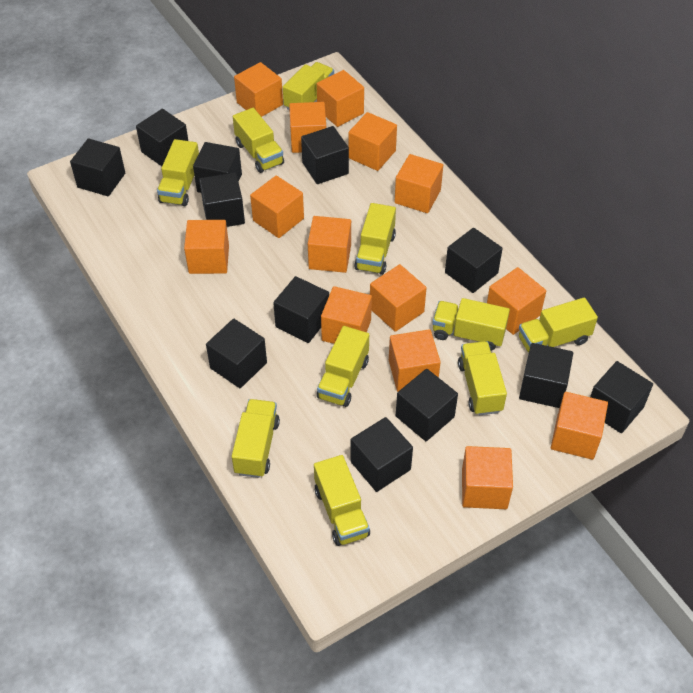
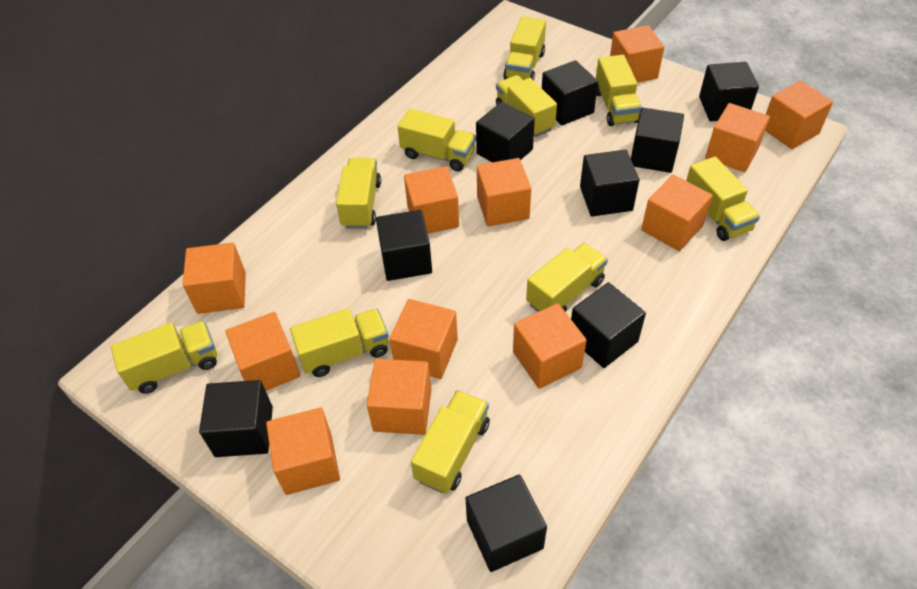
black cube: 12 -> 9
orange cube: 14 -> 12

